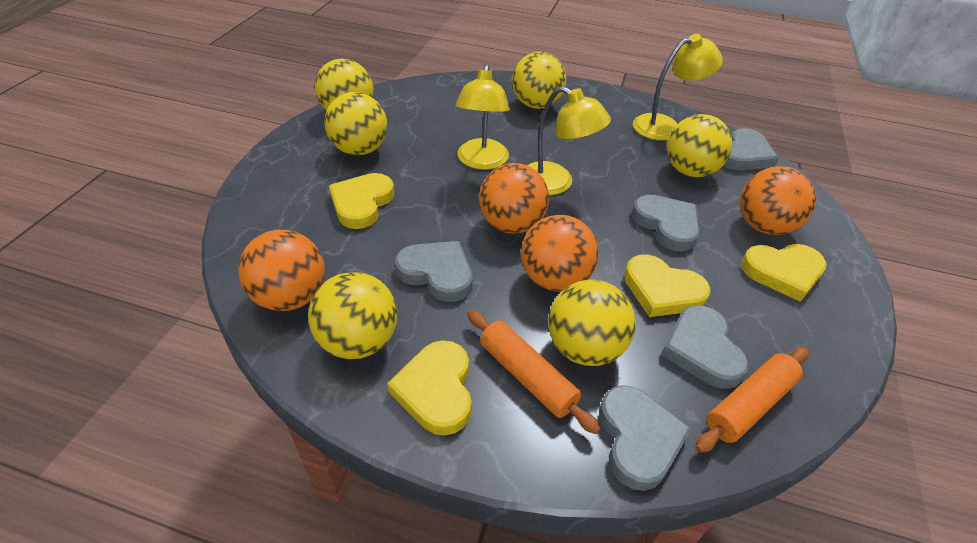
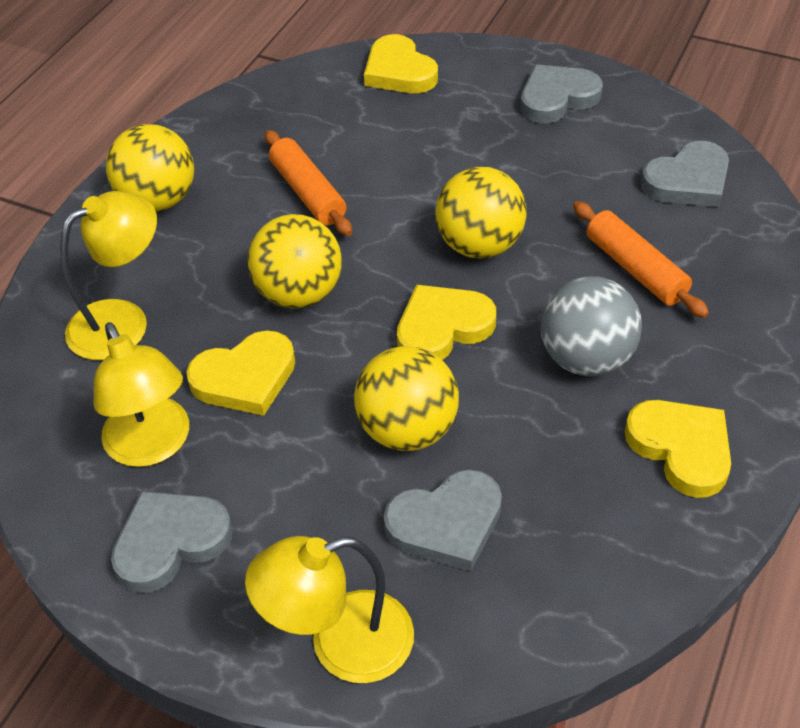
grey ball: 0 -> 1
grey heart: 5 -> 4
orange ball: 4 -> 0
yellow ball: 6 -> 4

